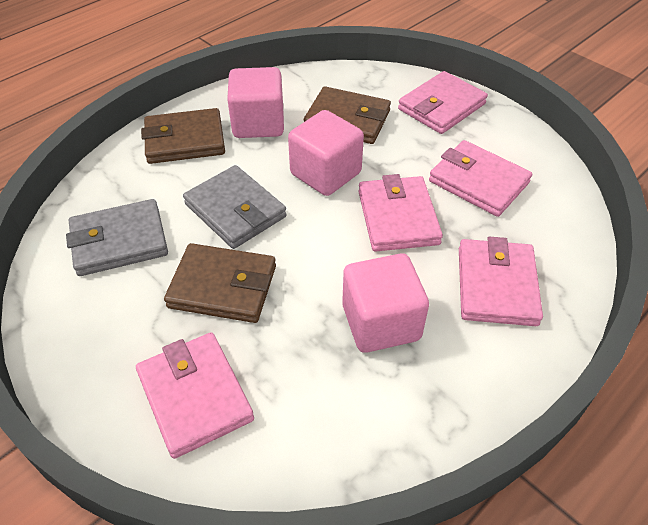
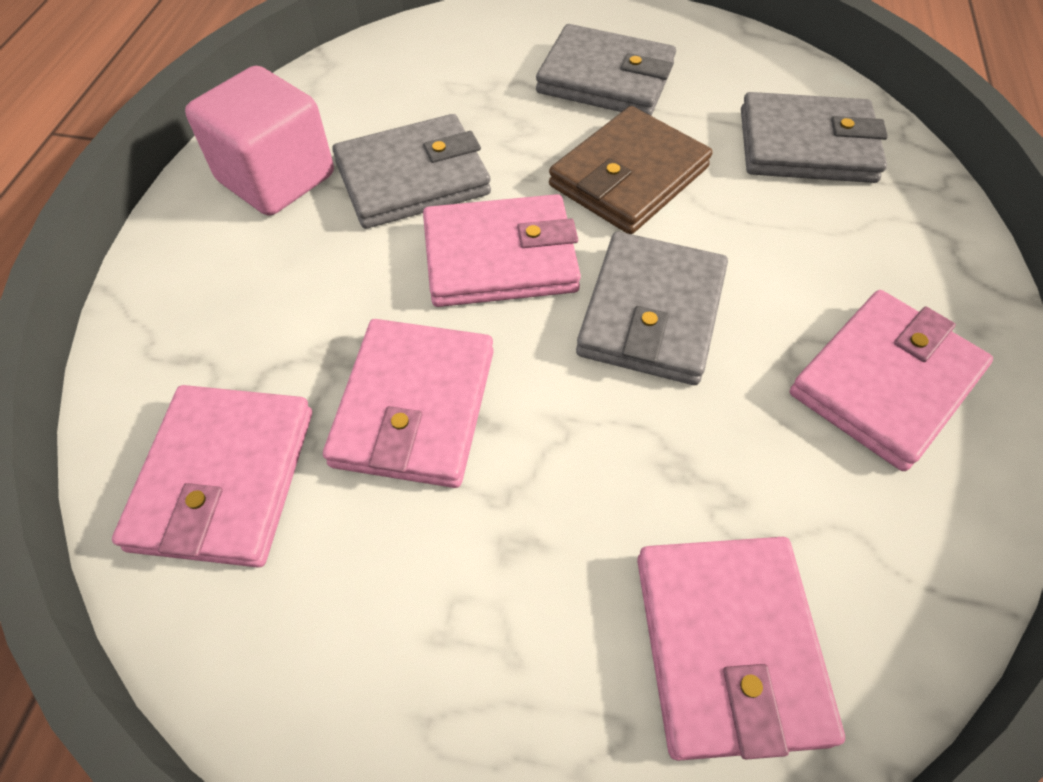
brown wallet: 3 -> 1
grey wallet: 2 -> 4
pink cube: 3 -> 1

